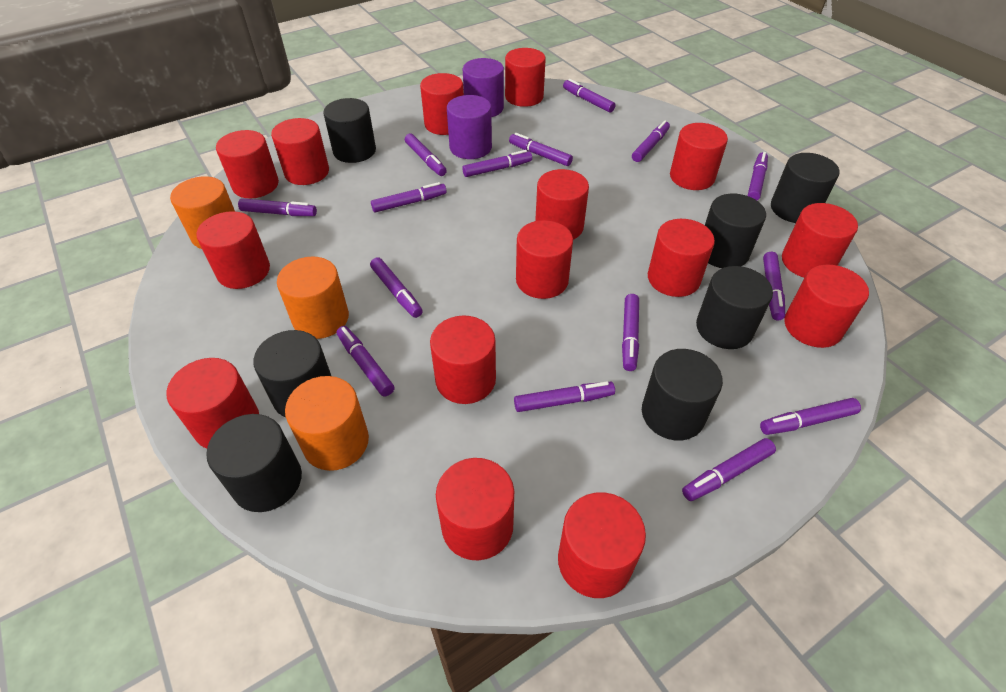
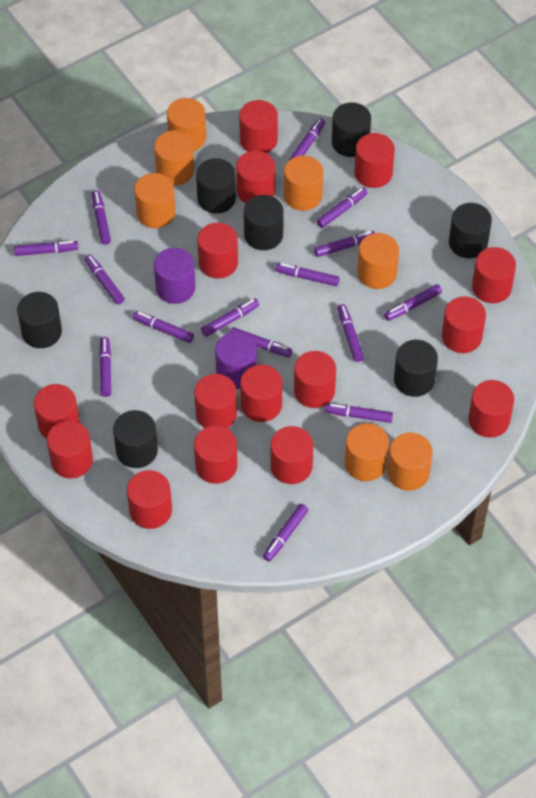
orange cylinder: 3 -> 7

